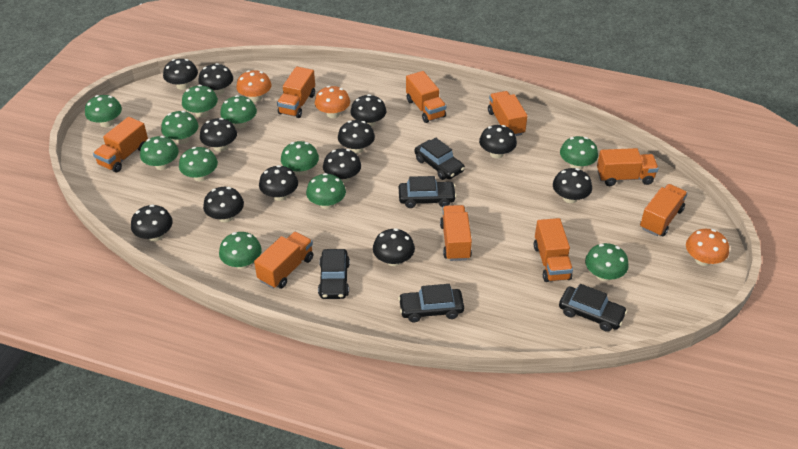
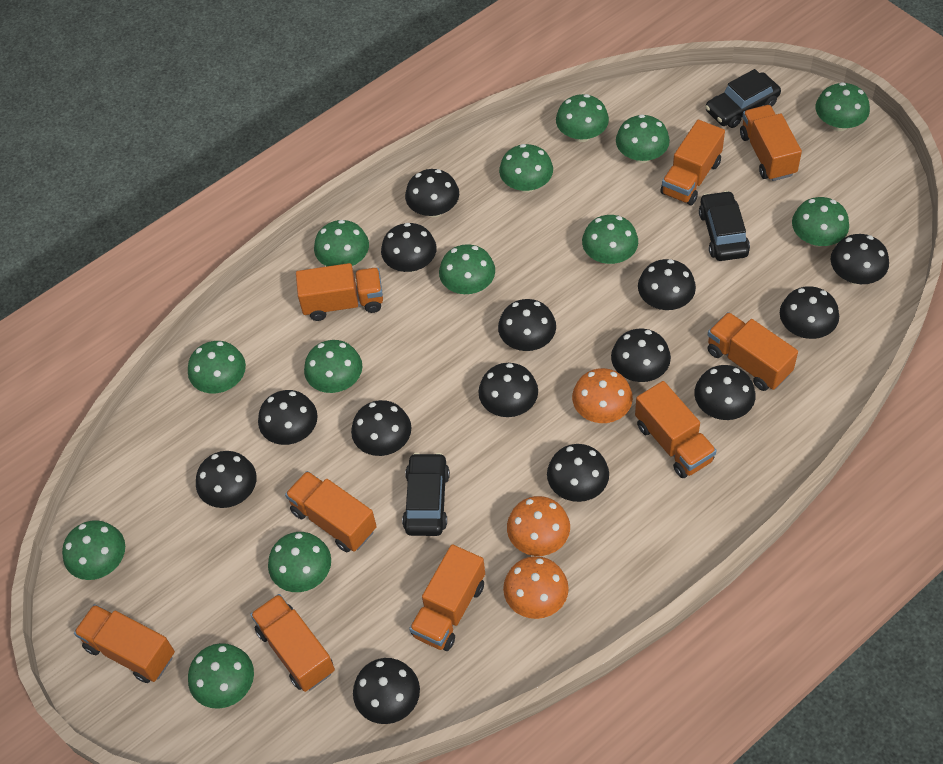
black car: 5 -> 3
black mushroom: 12 -> 14
green mushroom: 11 -> 13

